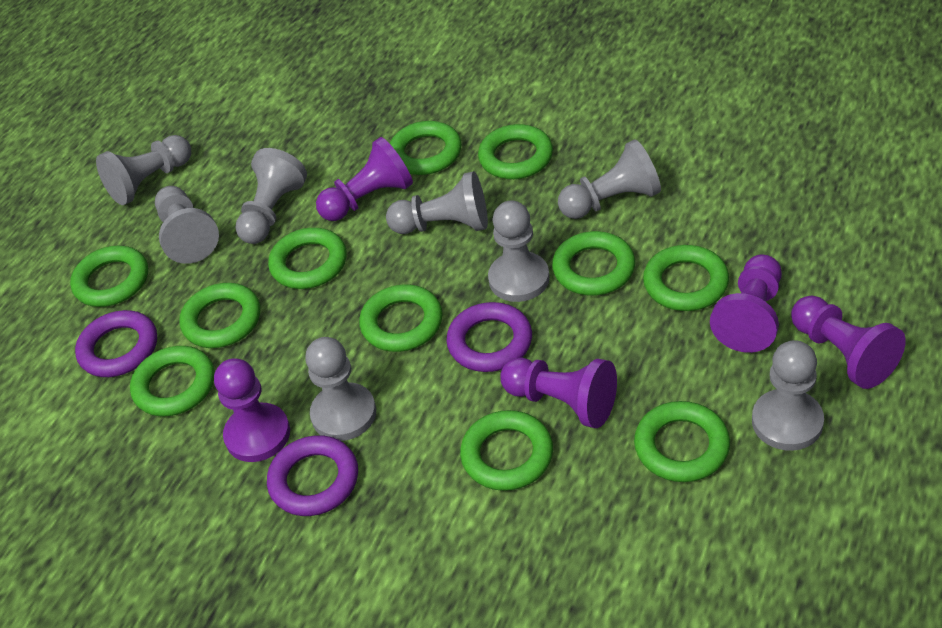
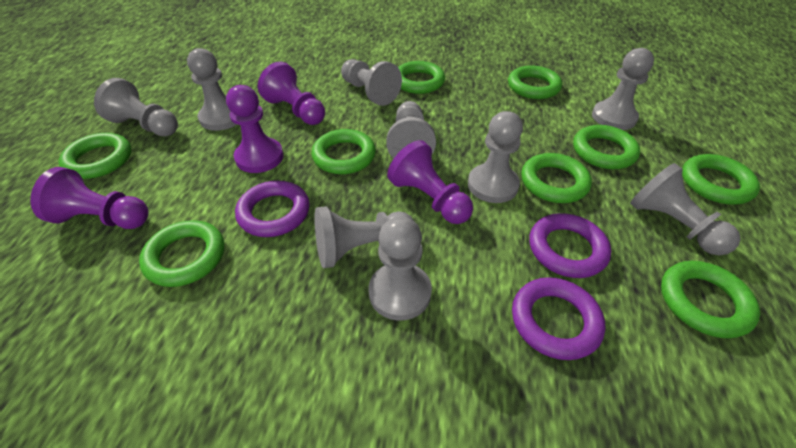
green ring: 11 -> 9
grey pawn: 8 -> 9
purple pawn: 5 -> 4

